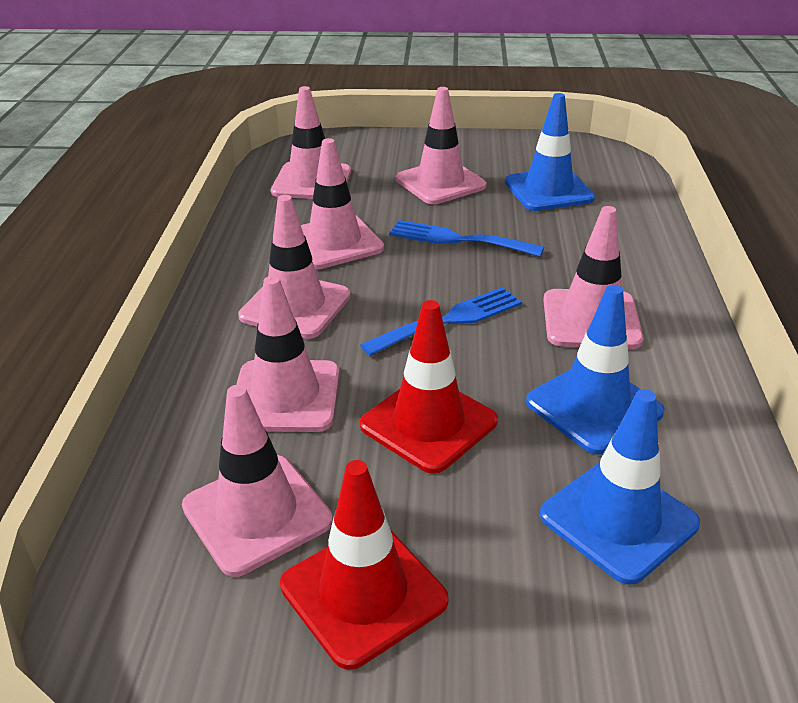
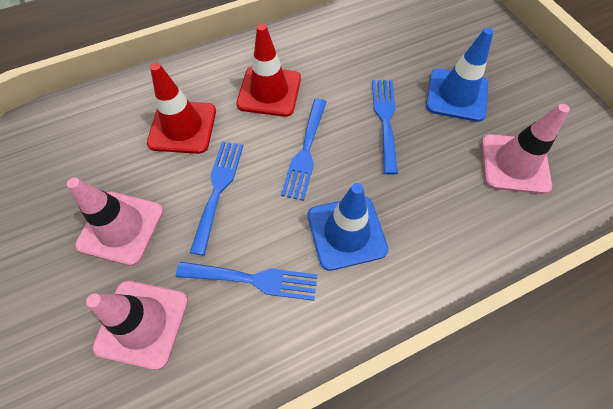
blue fork: 2 -> 4
blue traffic cone: 3 -> 2
pink traffic cone: 7 -> 3

